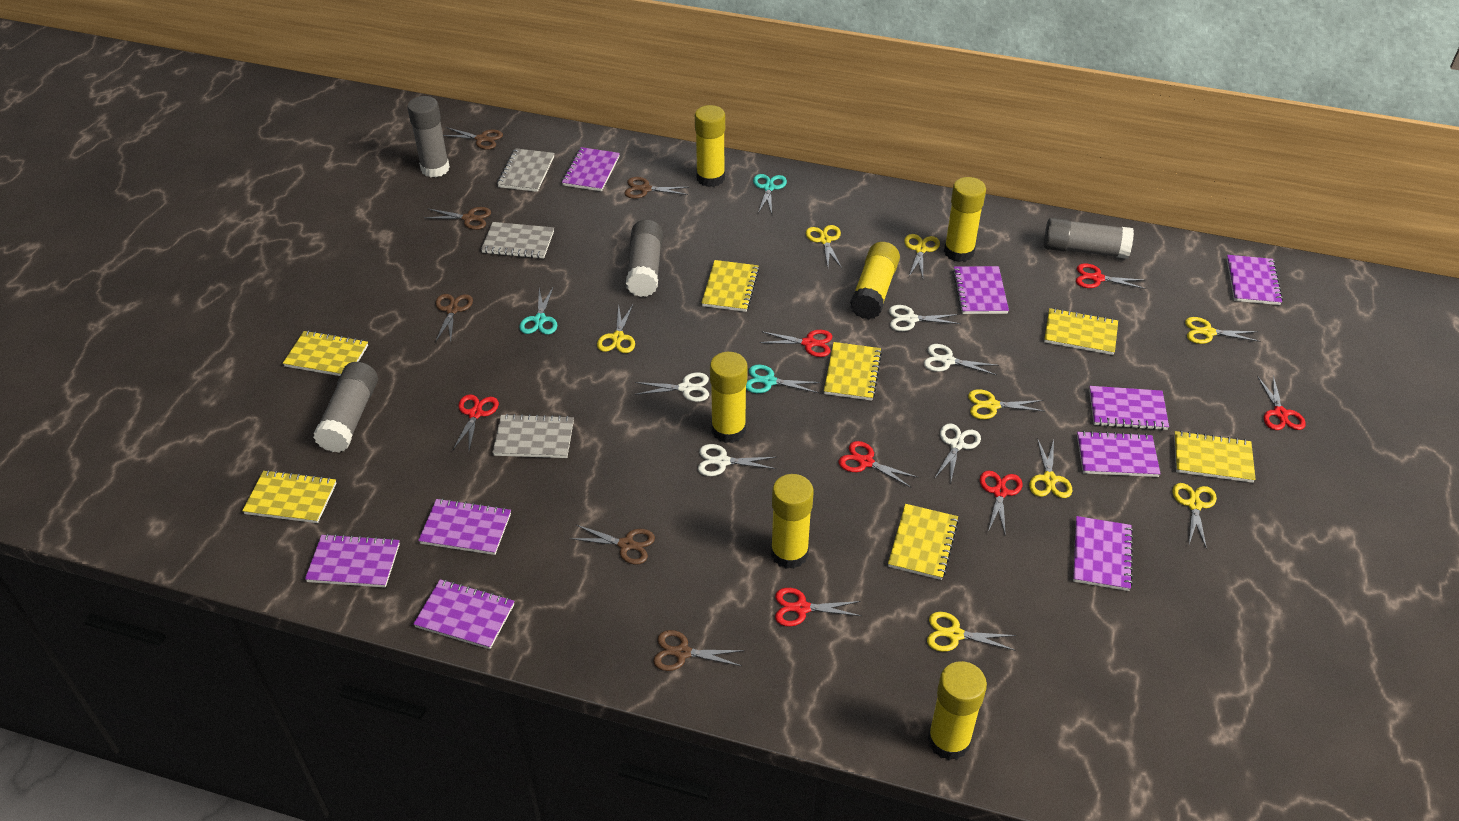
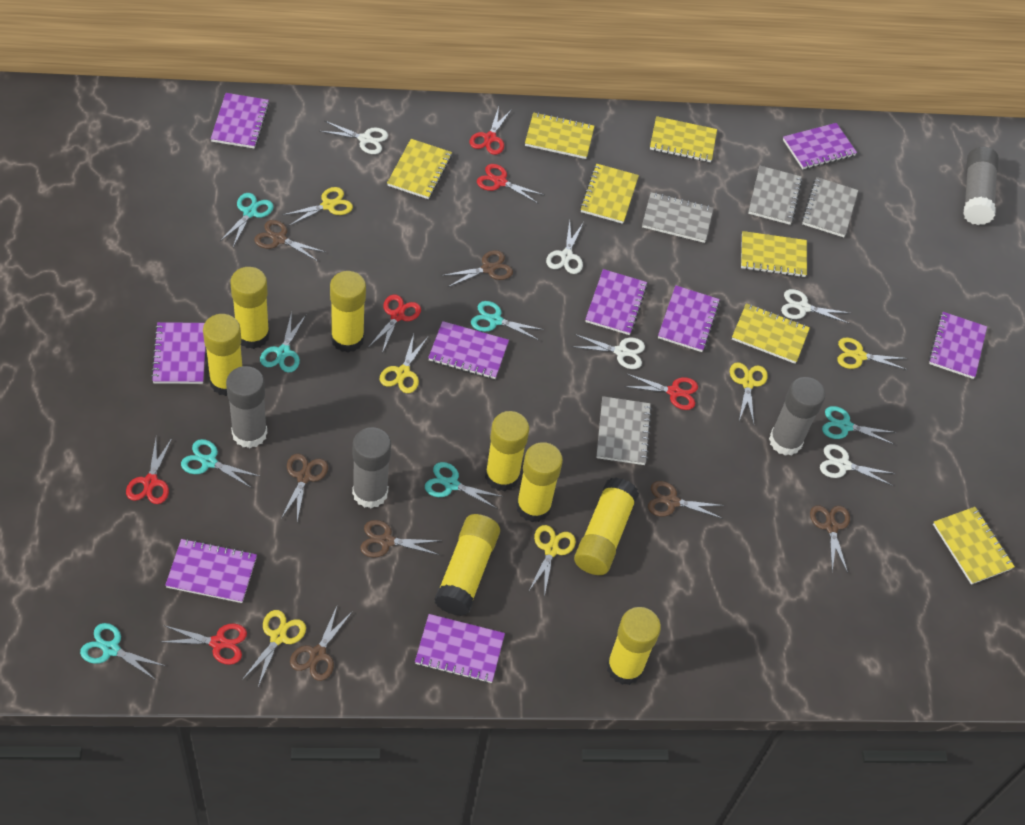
brown scissors: 6 -> 7
grey notebook: 3 -> 4
red scissors: 7 -> 6
turquoise scissors: 3 -> 7
yellow glue stick: 6 -> 8
yellow scissors: 8 -> 6

